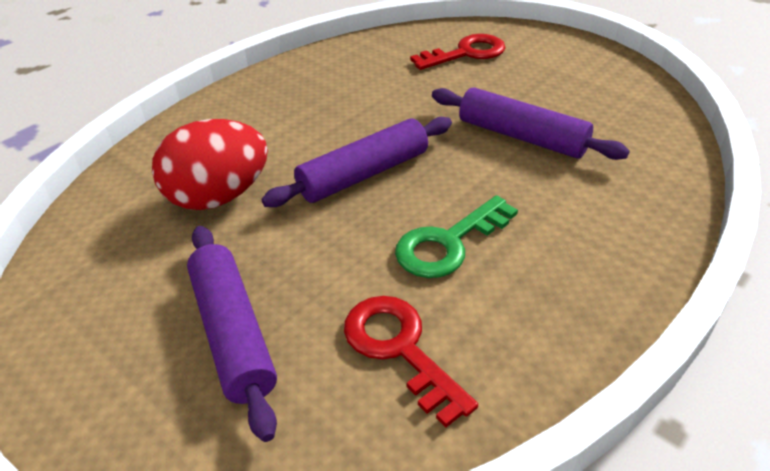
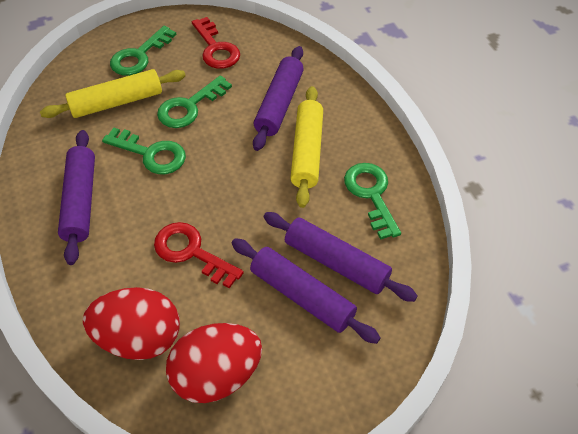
green key: 1 -> 4
purple rolling pin: 3 -> 4
red egg: 1 -> 2
yellow rolling pin: 0 -> 2

